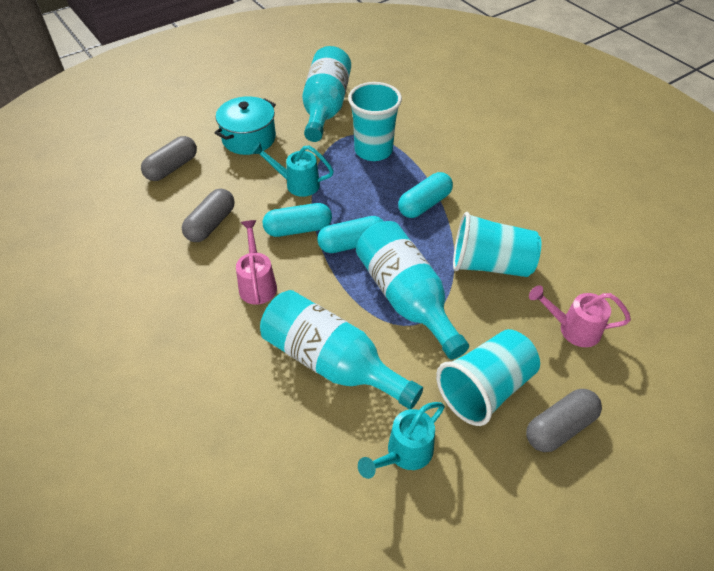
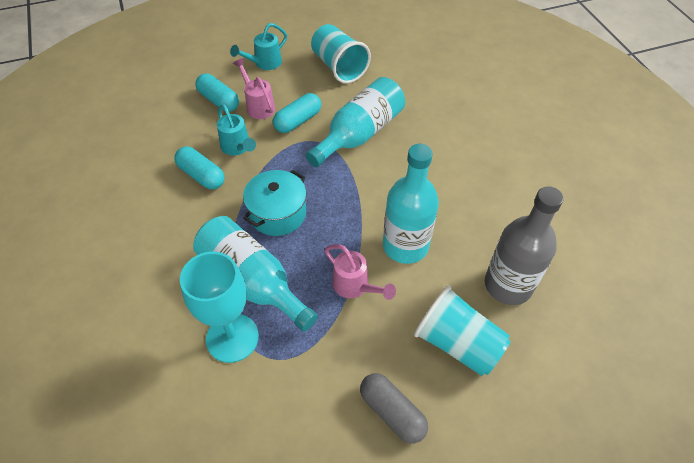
grey bottle: 0 -> 1
grey capsule: 3 -> 1
turquoise cup: 3 -> 2
turquoise goblet: 0 -> 1

